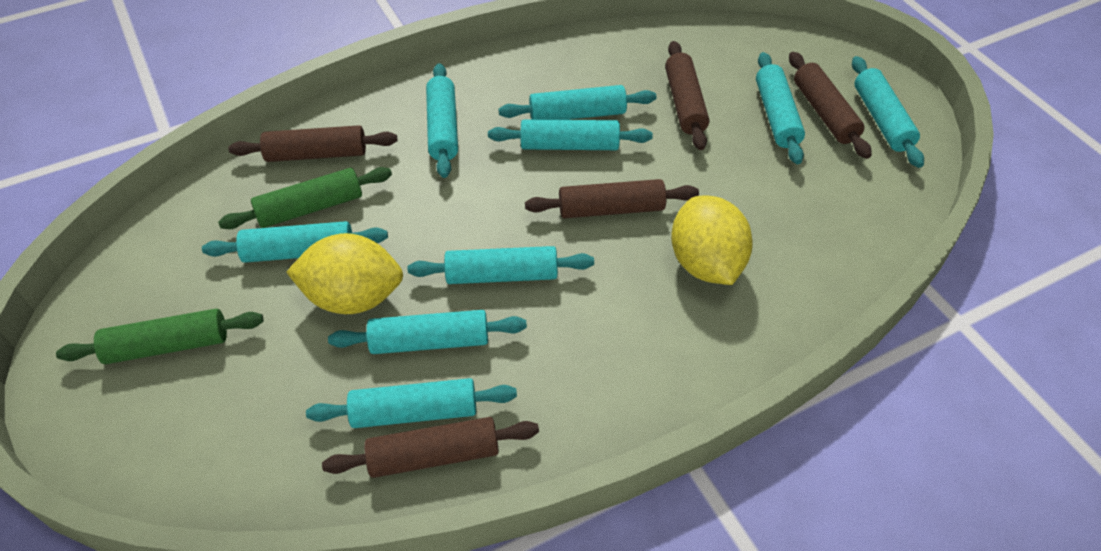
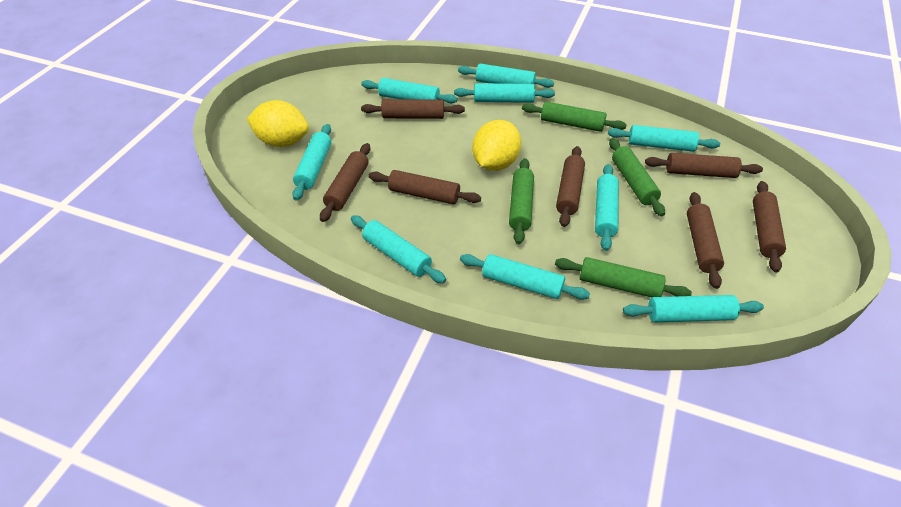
brown rolling pin: 5 -> 7
green rolling pin: 2 -> 4

